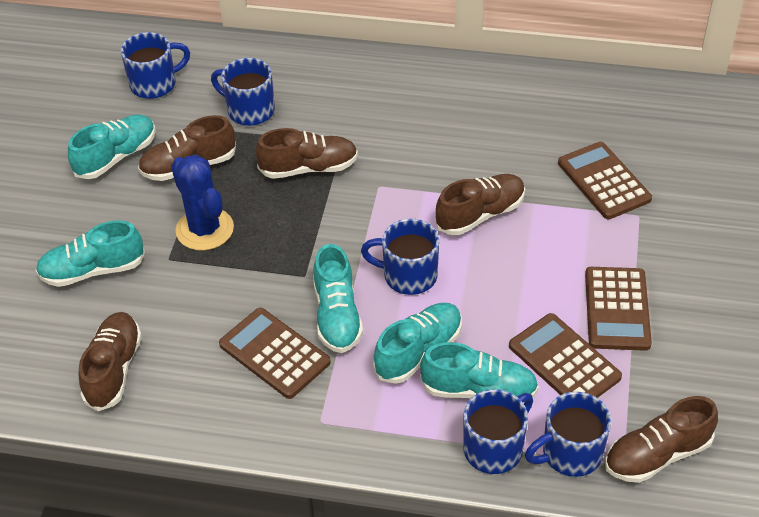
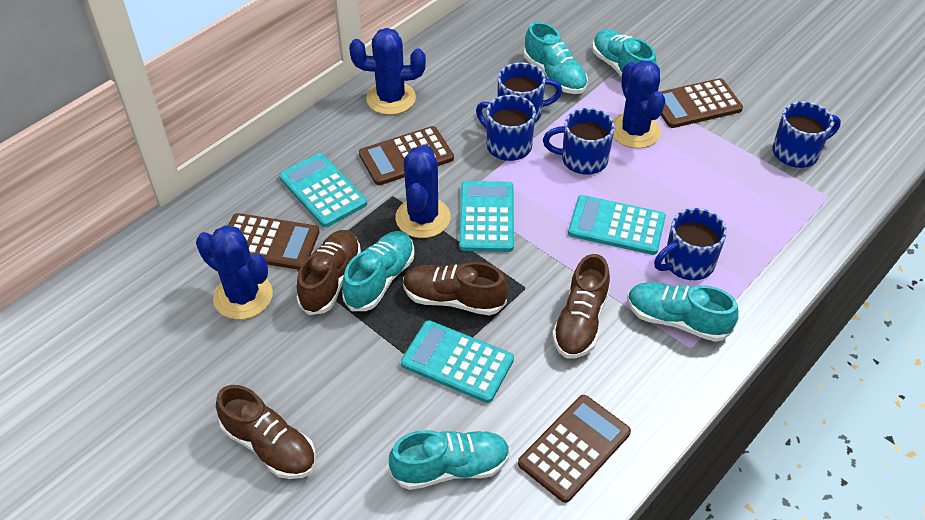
blue cactus: 1 -> 4
brown shoe: 5 -> 4
turquoise calculator: 0 -> 4

